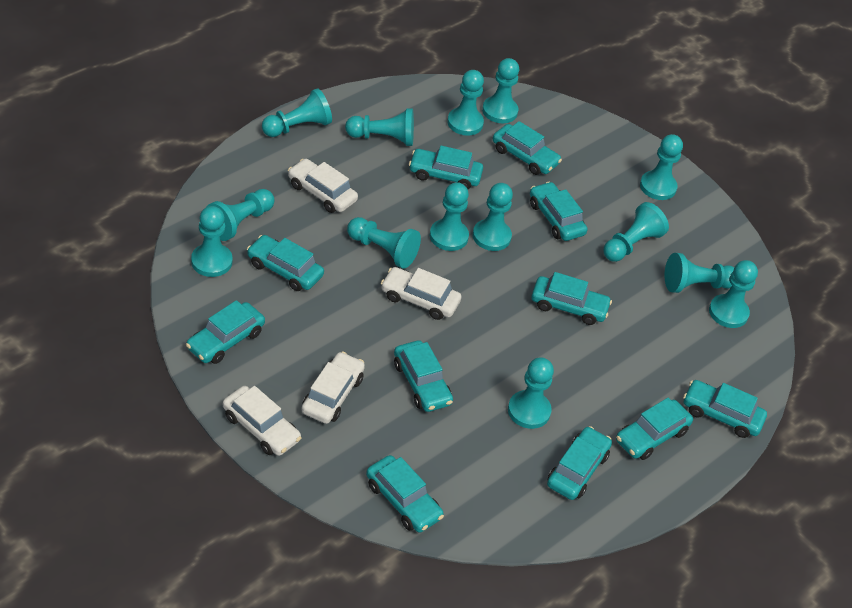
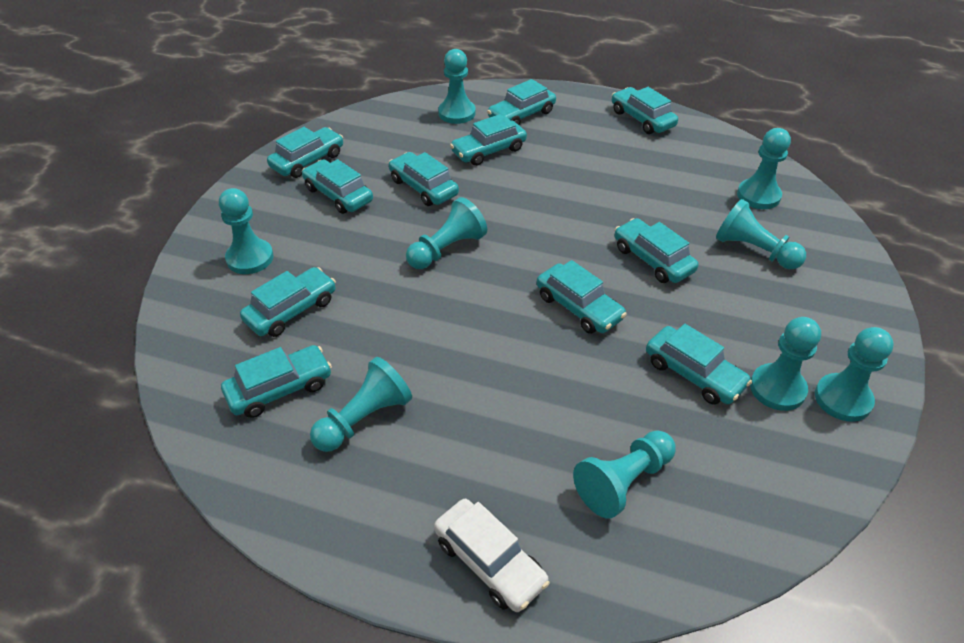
turquoise pawn: 14 -> 9
white car: 4 -> 1

